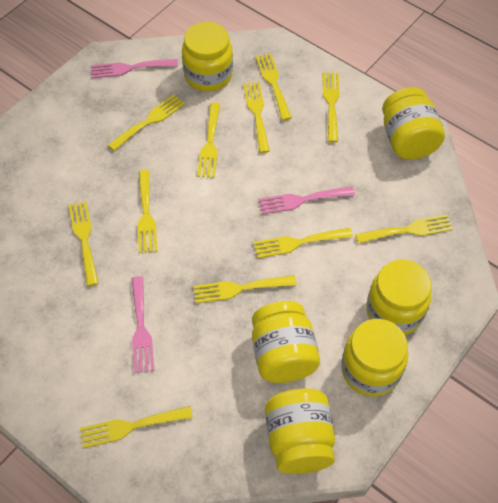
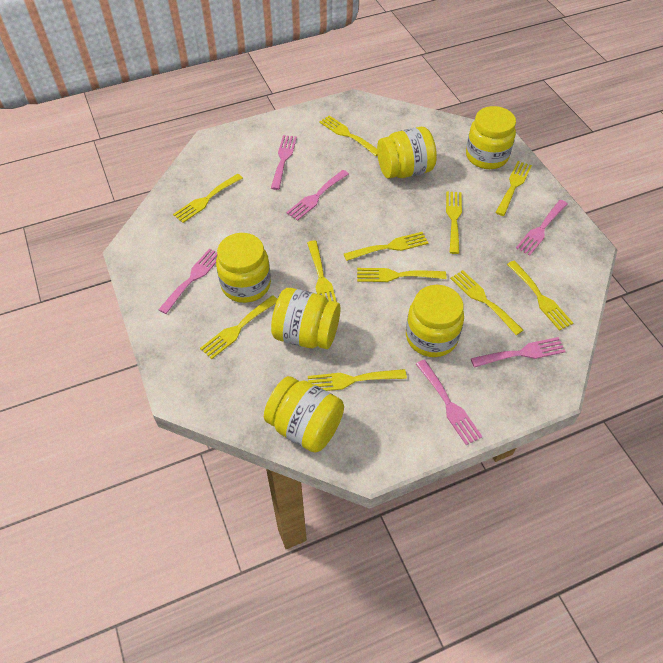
pink fork: 3 -> 6

